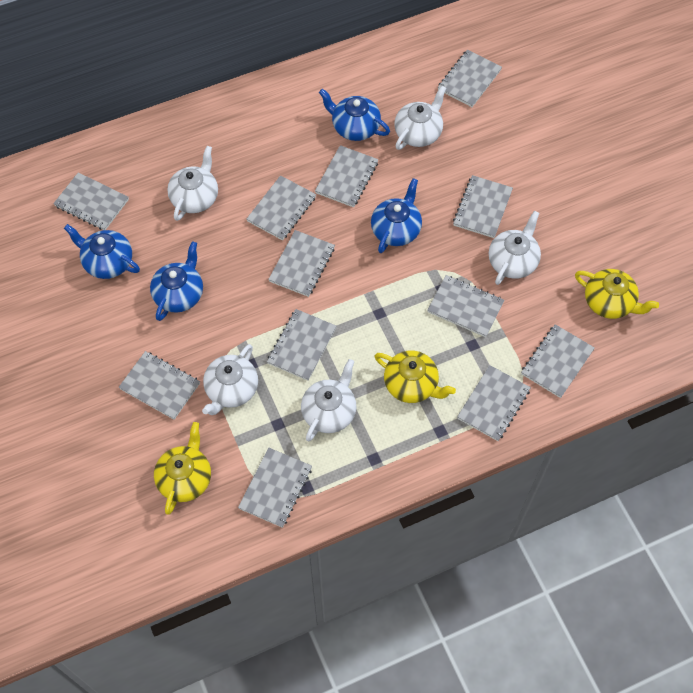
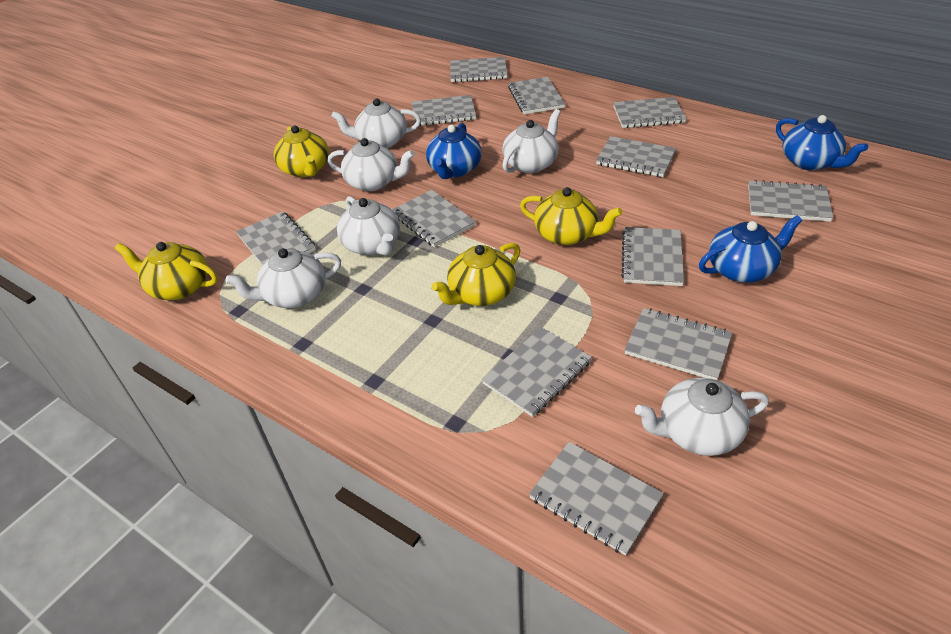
blue teapot: 4 -> 3
white teapot: 5 -> 6
yellow teapot: 3 -> 4

